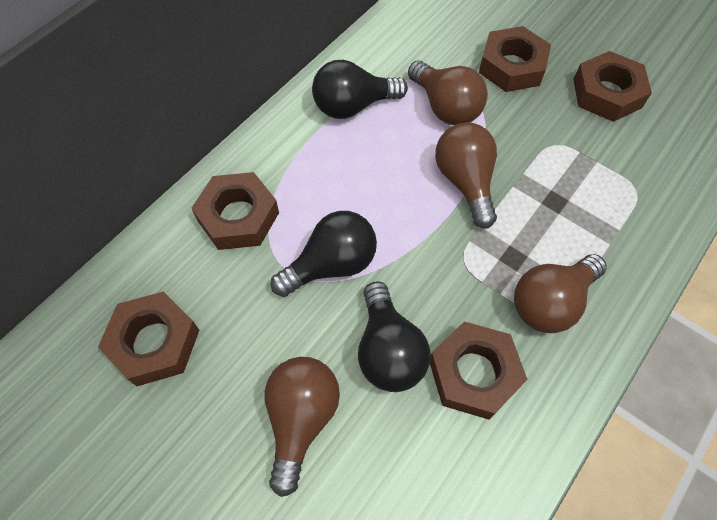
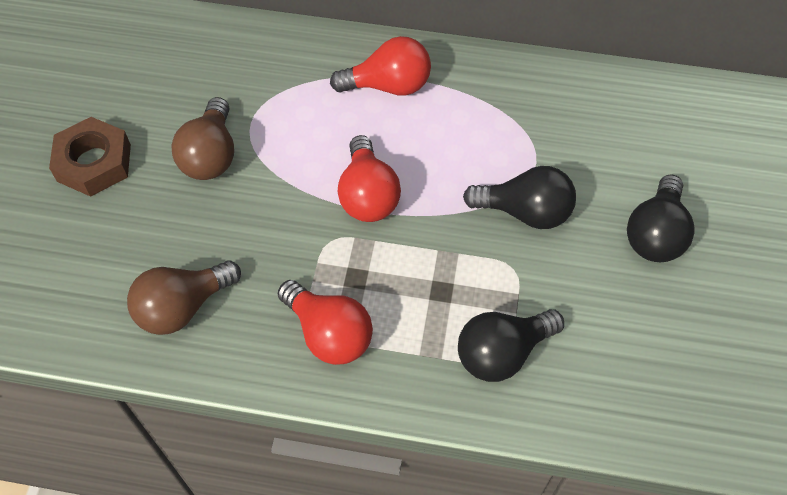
brown light bulb: 4 -> 2
brown nut: 5 -> 1
red light bulb: 0 -> 3

